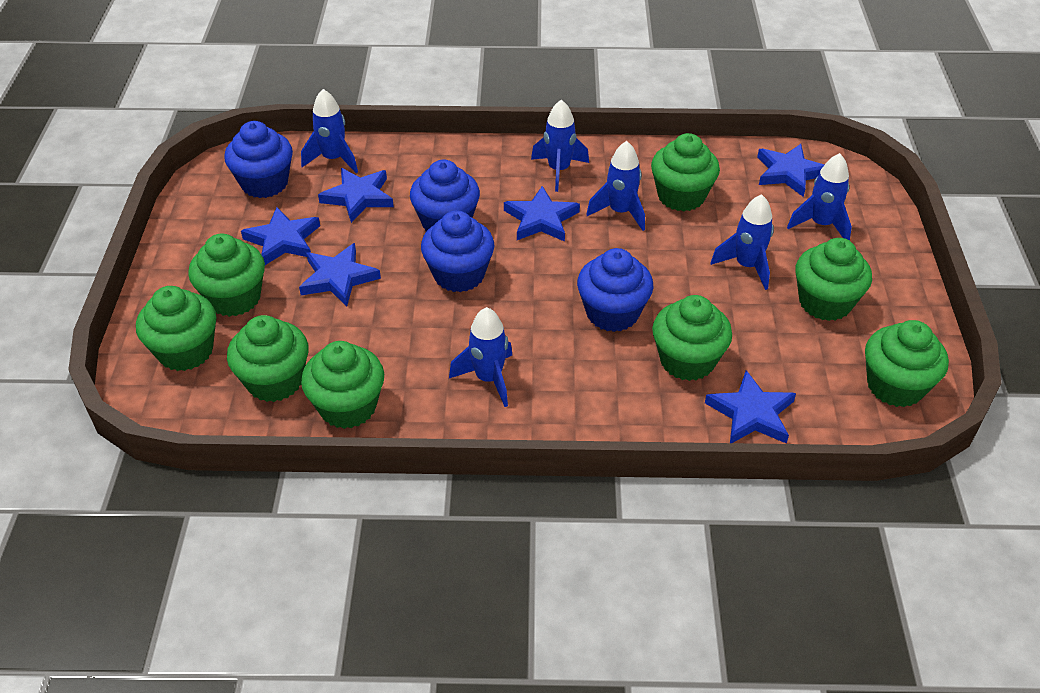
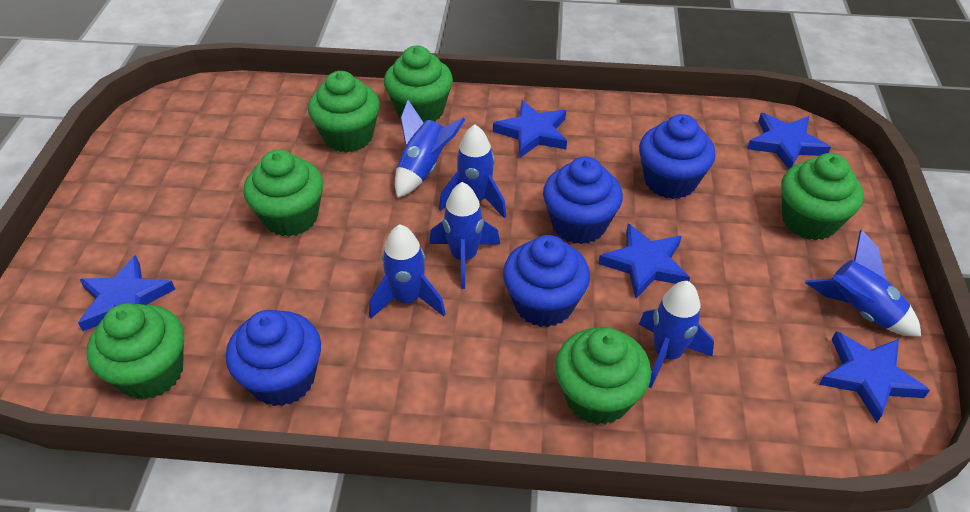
blue star: 6 -> 5
green cupcake: 8 -> 6

